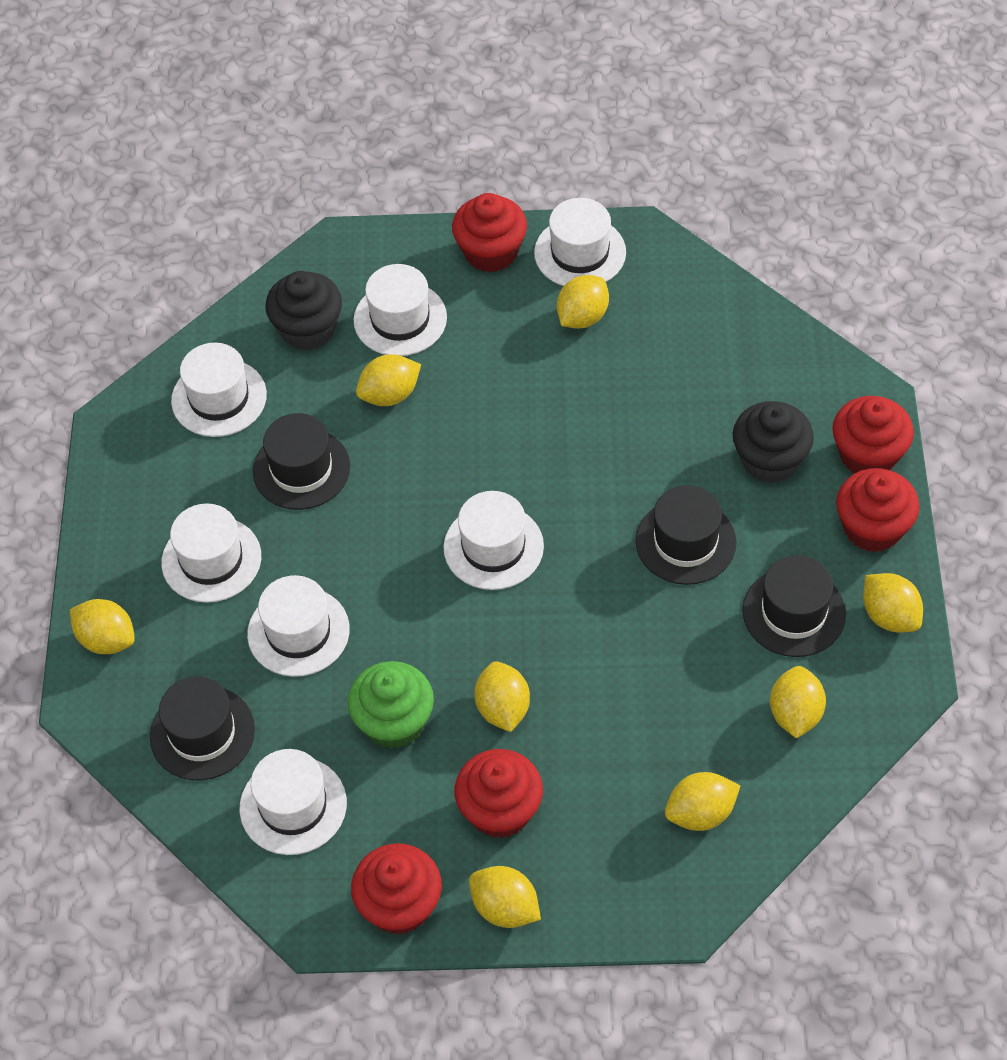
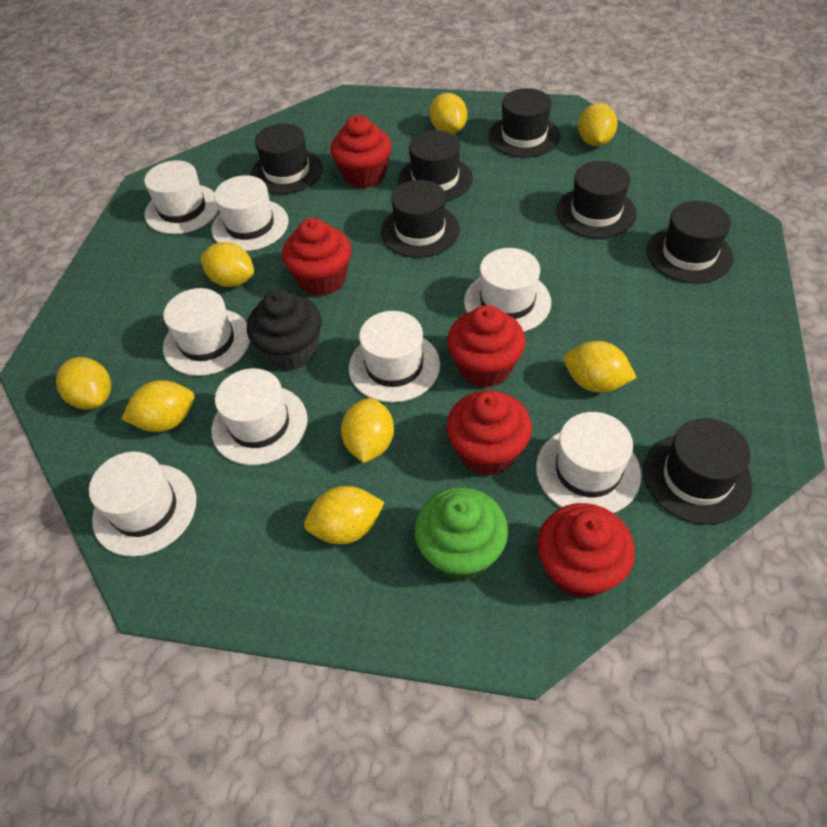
black cupcake: 2 -> 1
black hat: 4 -> 7
white hat: 7 -> 8

